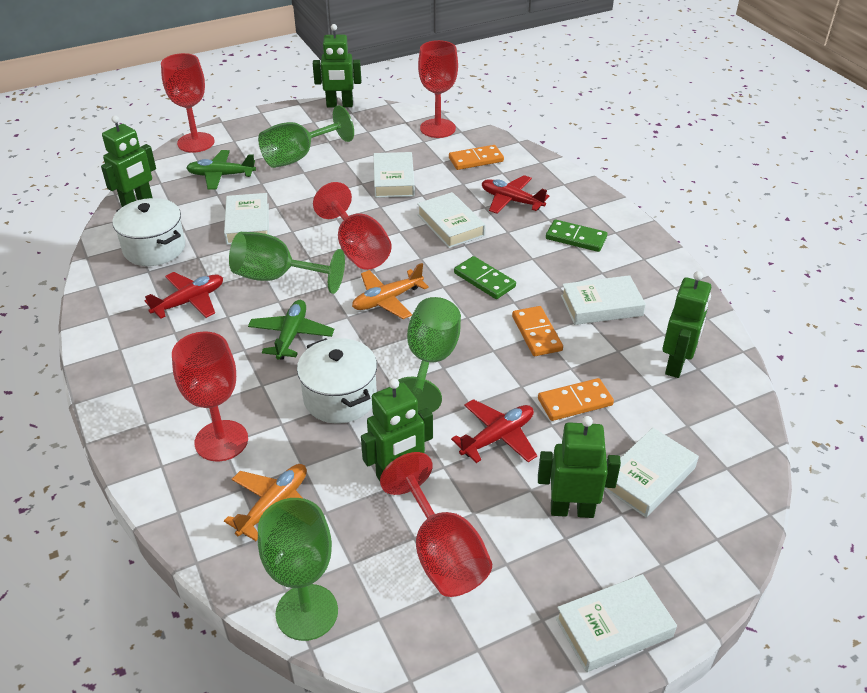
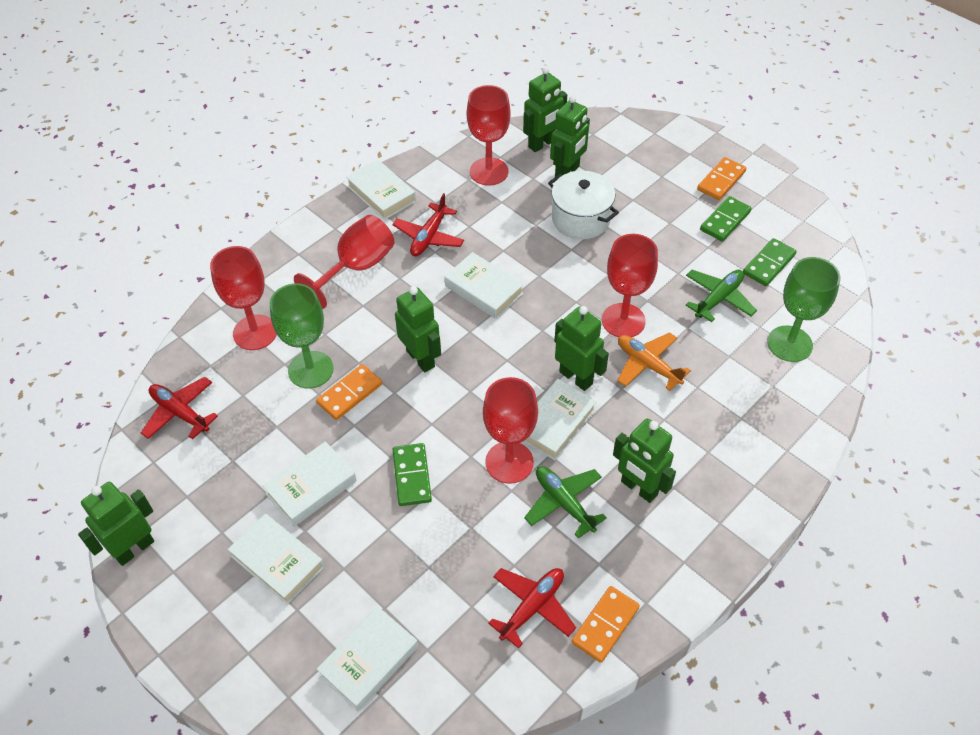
green domino: 2 -> 3
green goblet: 4 -> 2
green robot: 5 -> 6
orange plane: 2 -> 1
white pot: 2 -> 1

